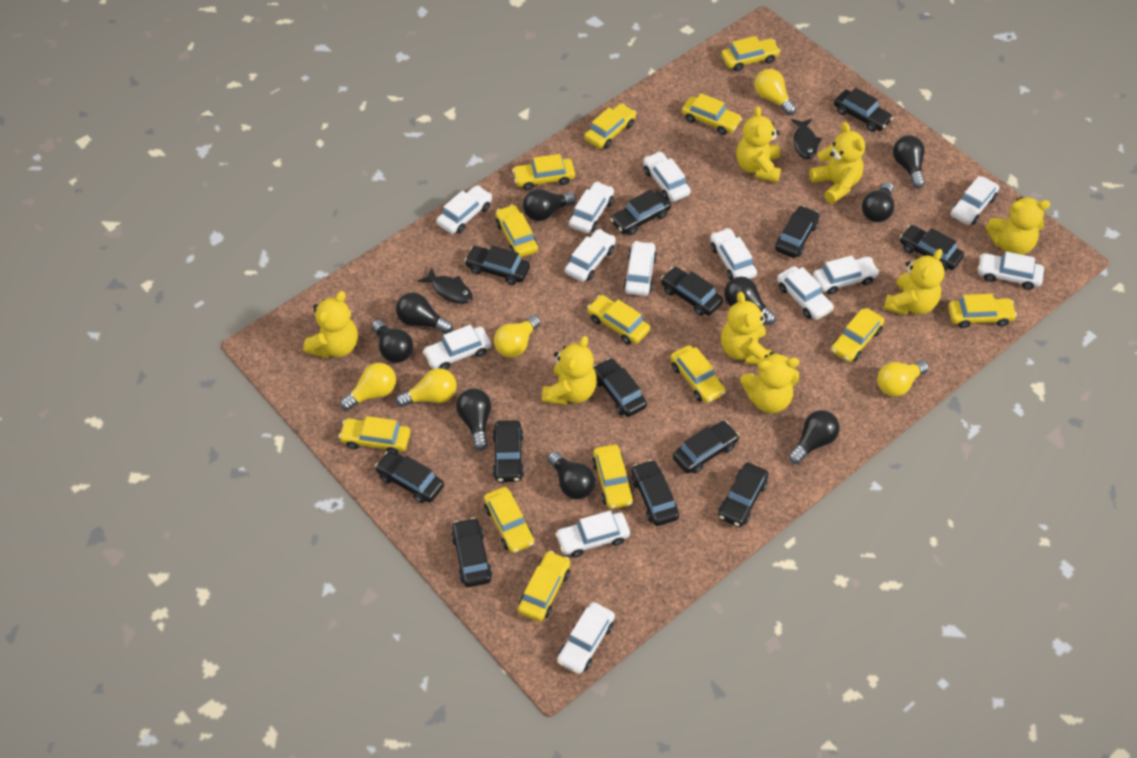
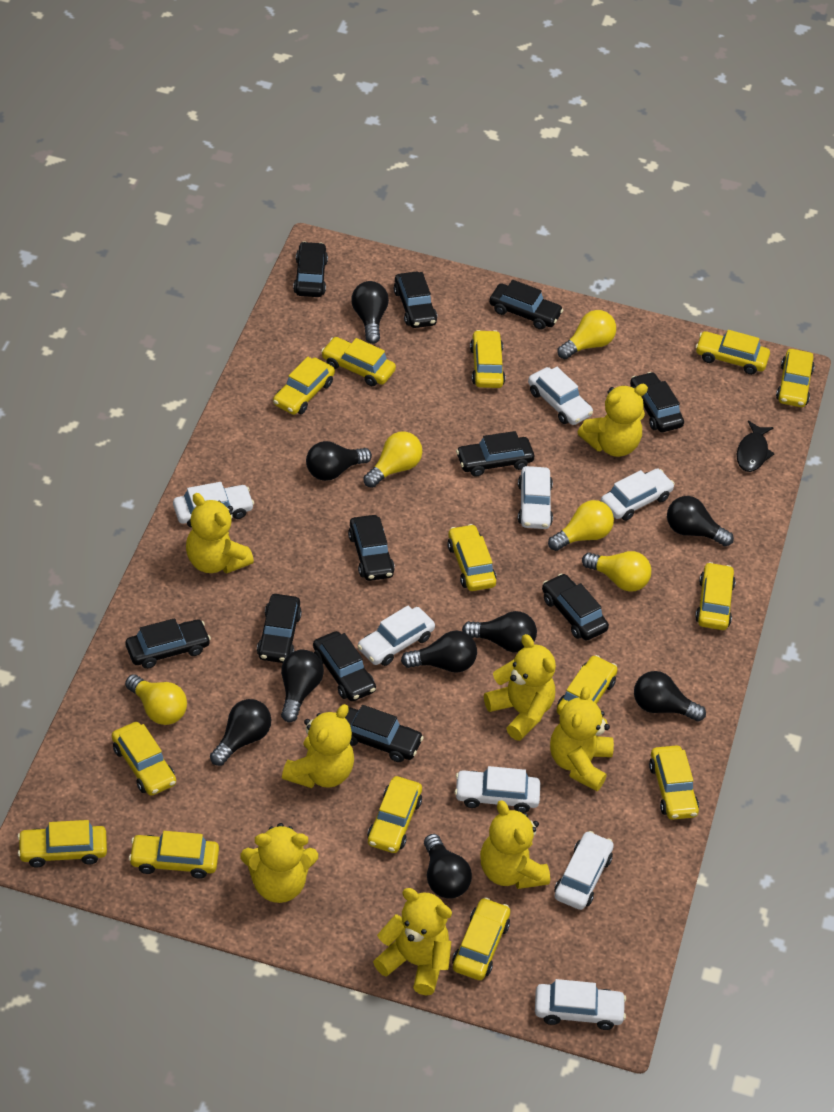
black car: 13 -> 11
black fish: 2 -> 1
white car: 13 -> 8
yellow car: 13 -> 14

